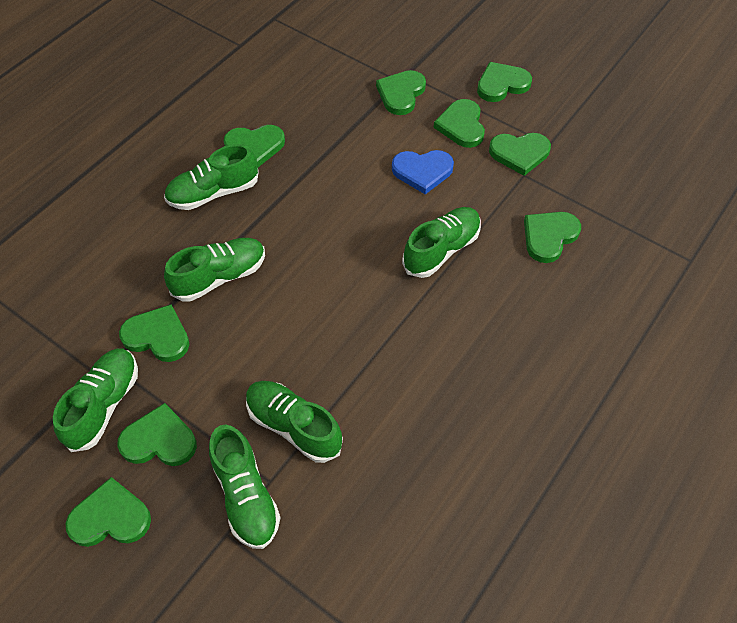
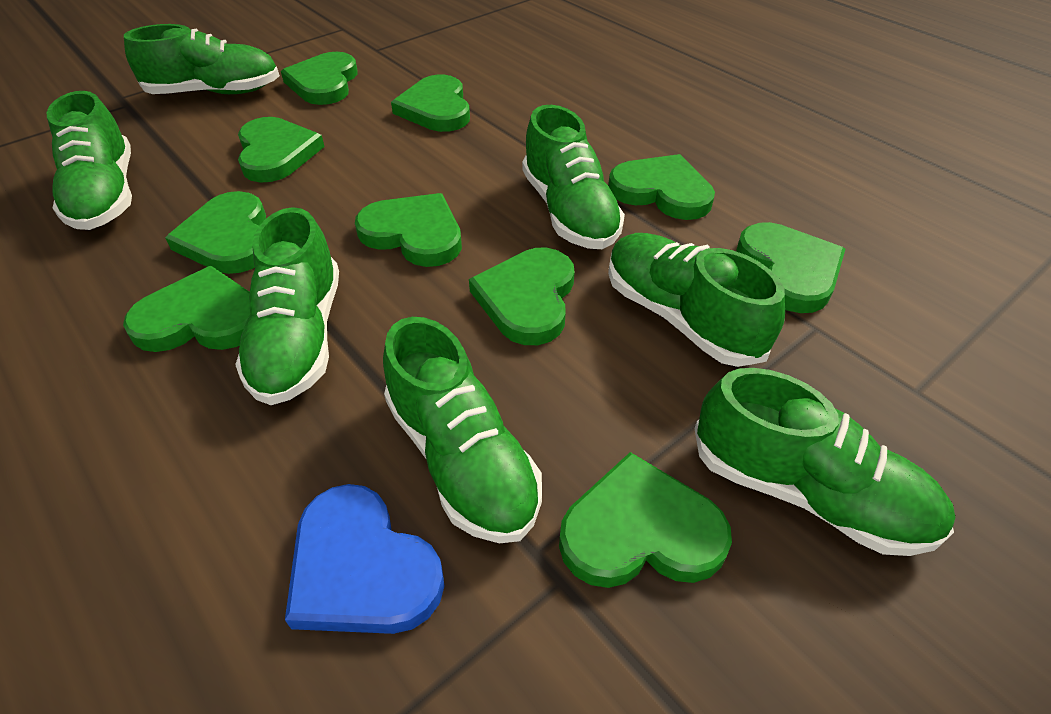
green heart: 9 -> 10
green shoe: 6 -> 7

